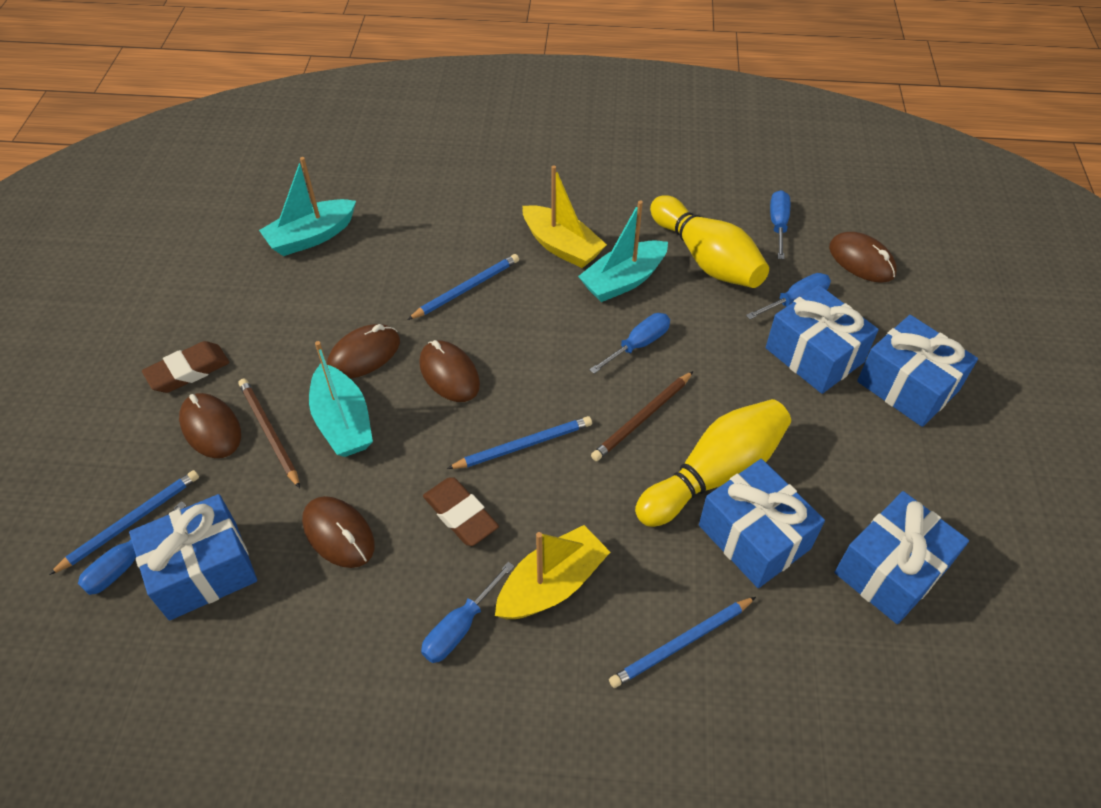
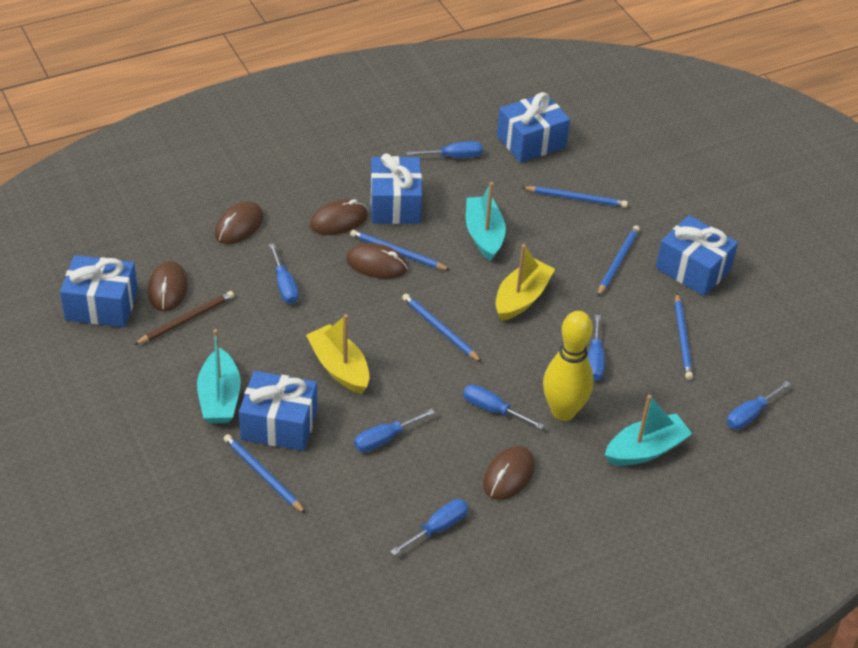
blue pencil: 4 -> 6
blue screwdriver: 5 -> 7
brown eraser: 2 -> 0
brown pencil: 2 -> 1
yellow bowling pin: 2 -> 1

